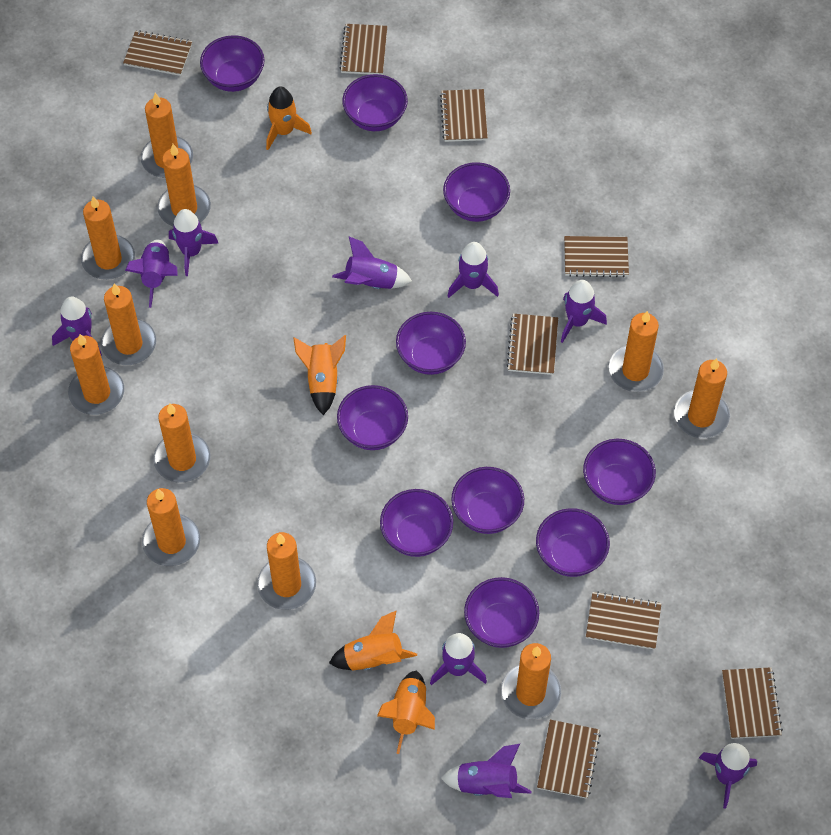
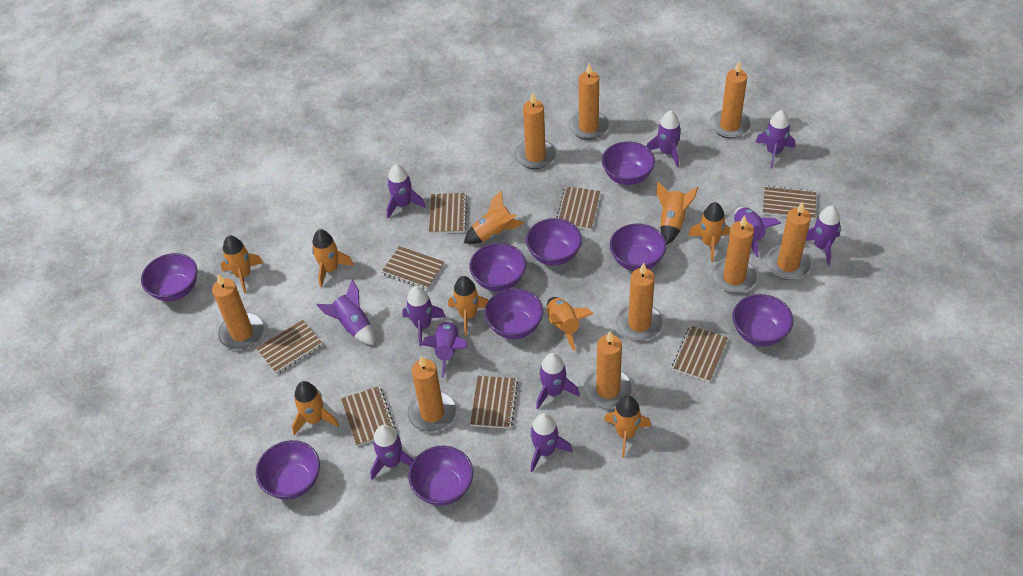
orange candle: 11 -> 9
orange rocket: 4 -> 9
purple bowl: 10 -> 9
purple rocket: 9 -> 11

